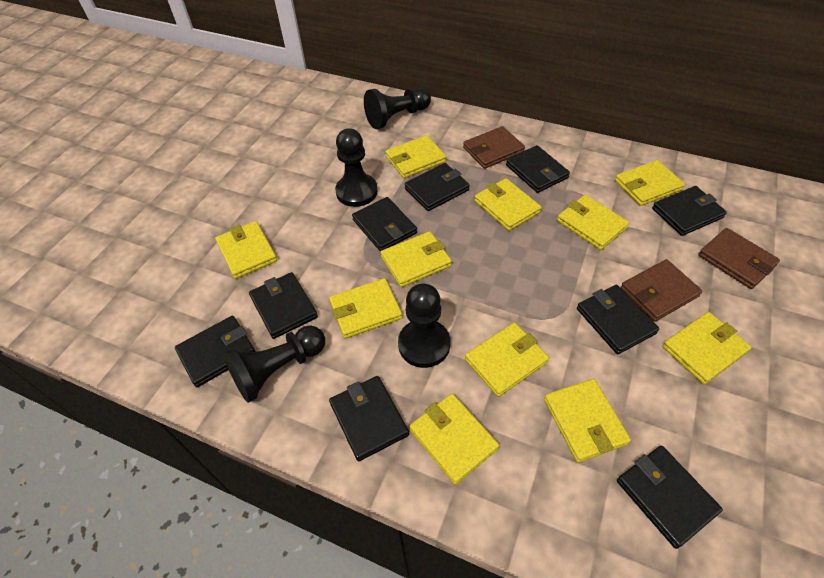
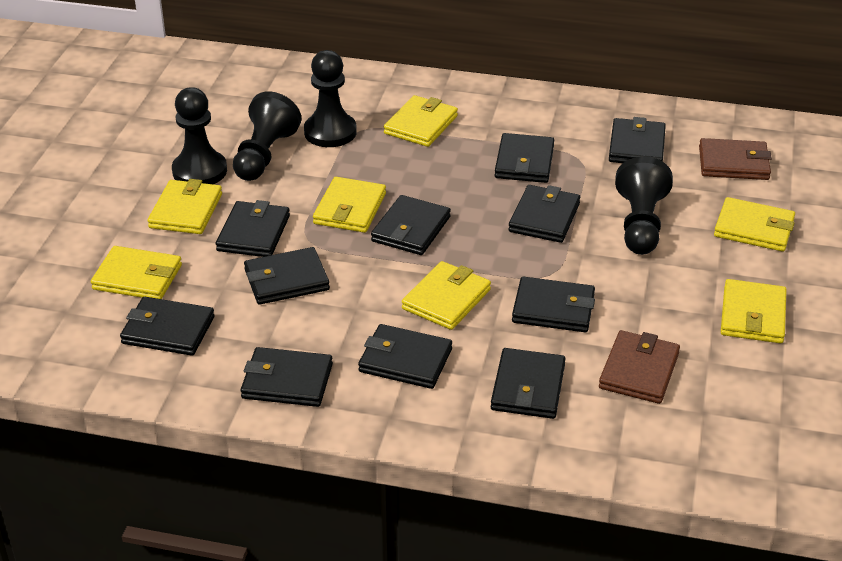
black wallet: 9 -> 11
brown wallet: 3 -> 2
yellow wallet: 11 -> 7

